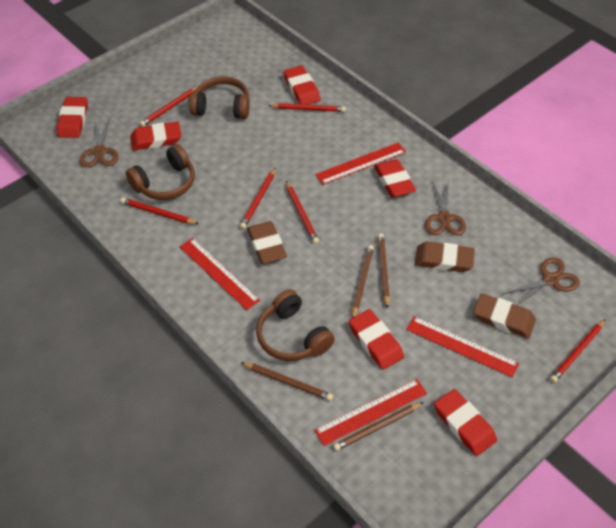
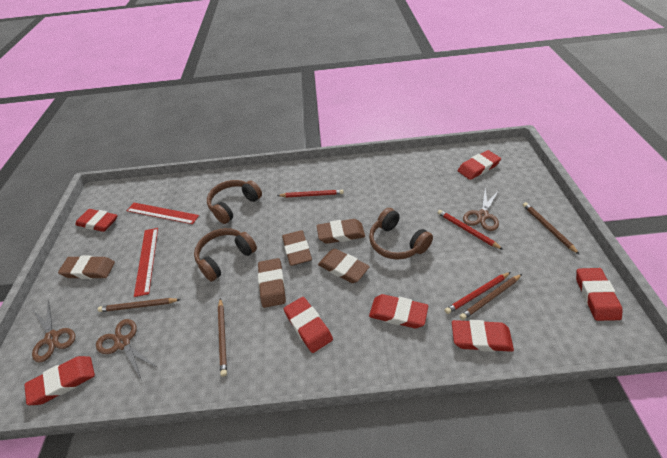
brown eraser: 3 -> 5
red eraser: 6 -> 7
red pencil: 6 -> 3
red ruler: 4 -> 2

